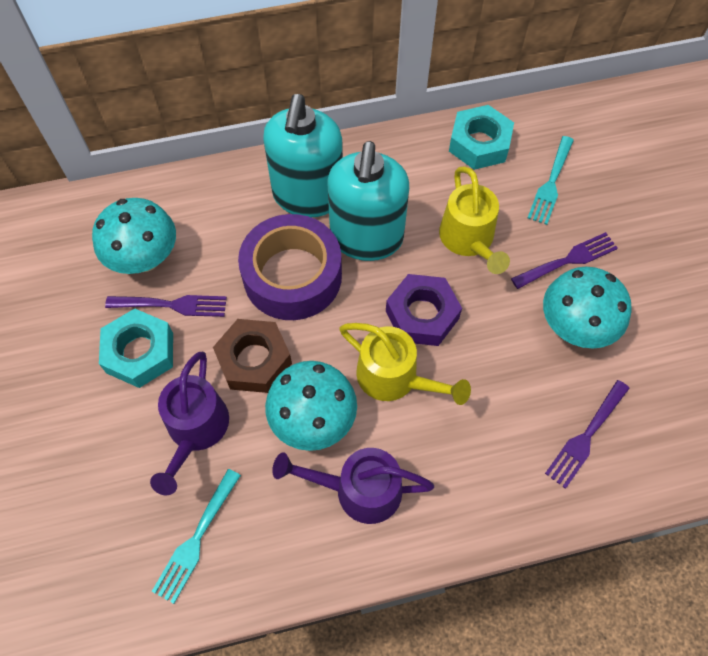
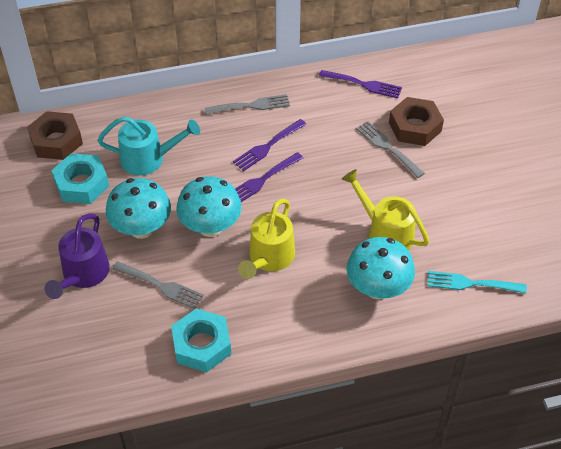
brown nut: 1 -> 2
grey fork: 0 -> 3
purple nut: 1 -> 0
purple tape: 1 -> 0
purple watering can: 2 -> 1
turquoise fork: 2 -> 1
turquoise soap dispenser: 2 -> 0
turquoise watering can: 0 -> 1

